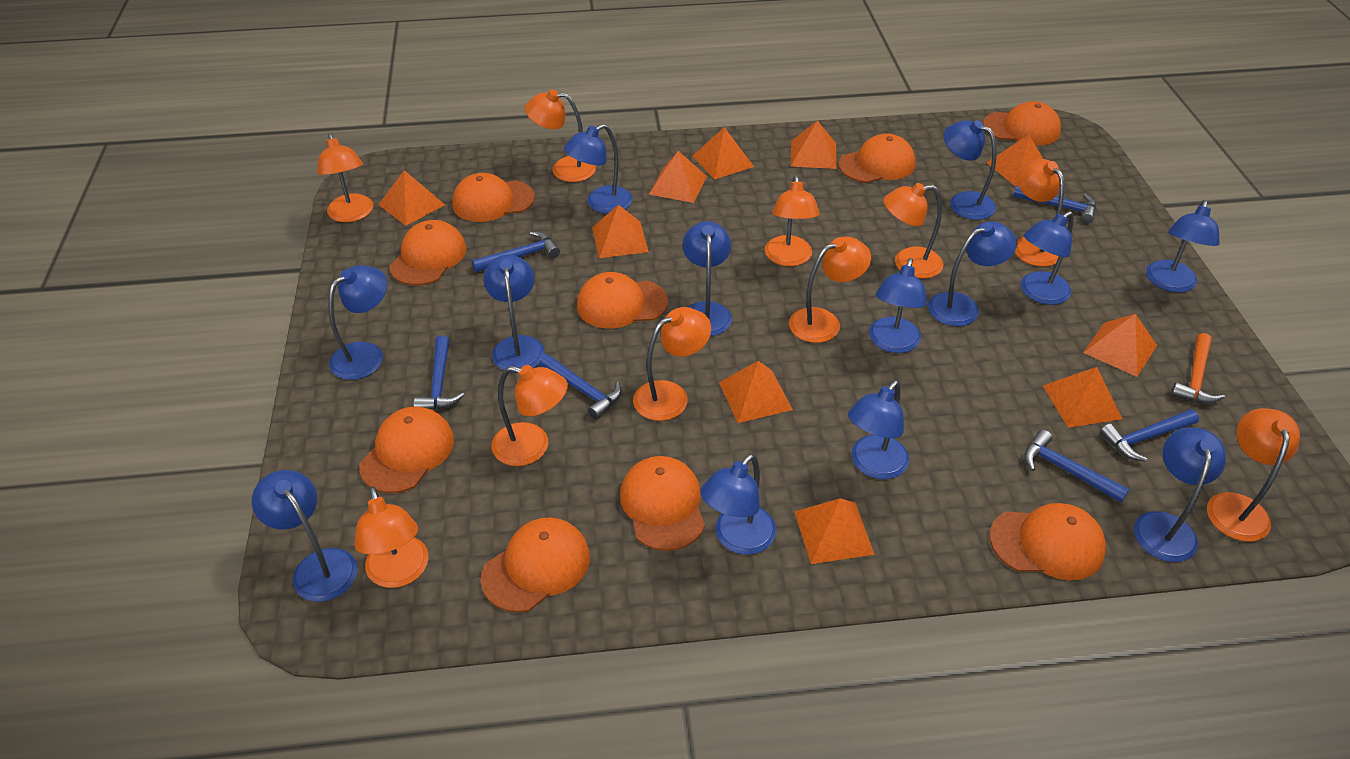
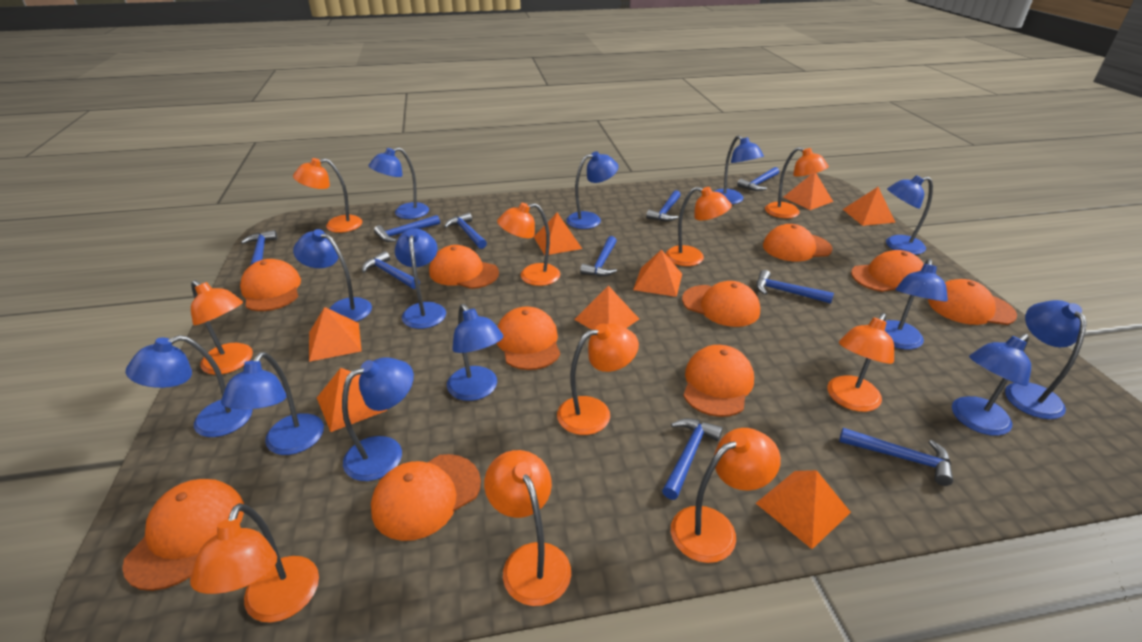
blue hammer: 6 -> 10
orange cap: 9 -> 10
orange hammer: 1 -> 0
orange pyramid: 10 -> 8

